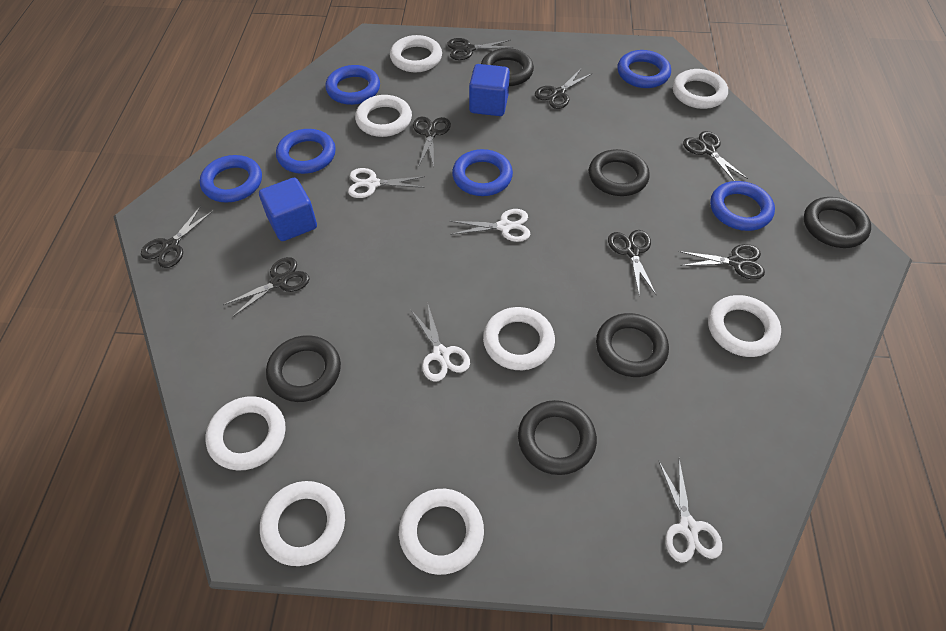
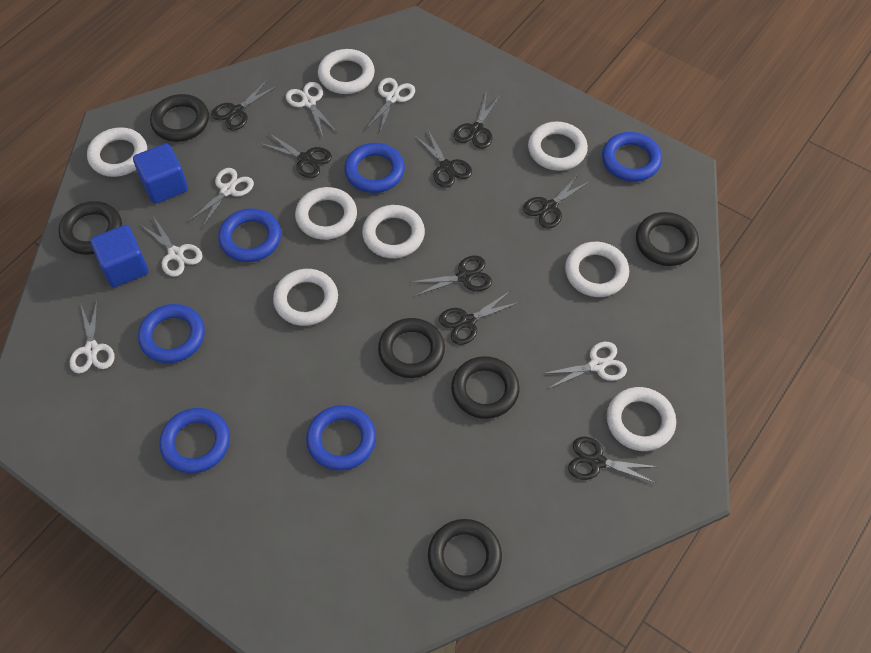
white scissors: 4 -> 6

